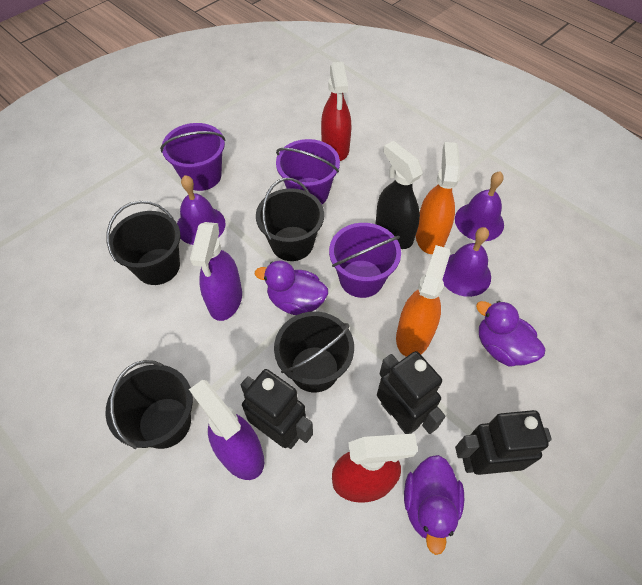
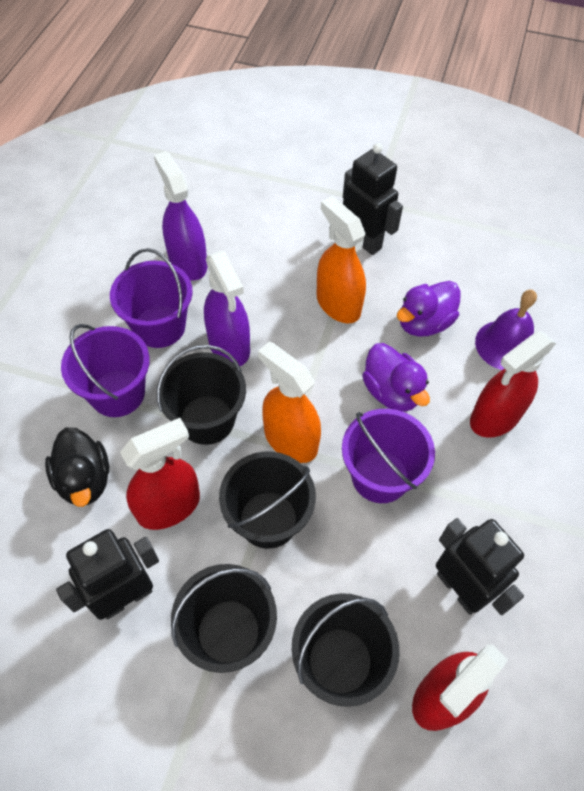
black duck: 0 -> 1
black spray bottle: 1 -> 0
purple bell: 3 -> 1
purple duck: 3 -> 2
red spray bottle: 2 -> 3

